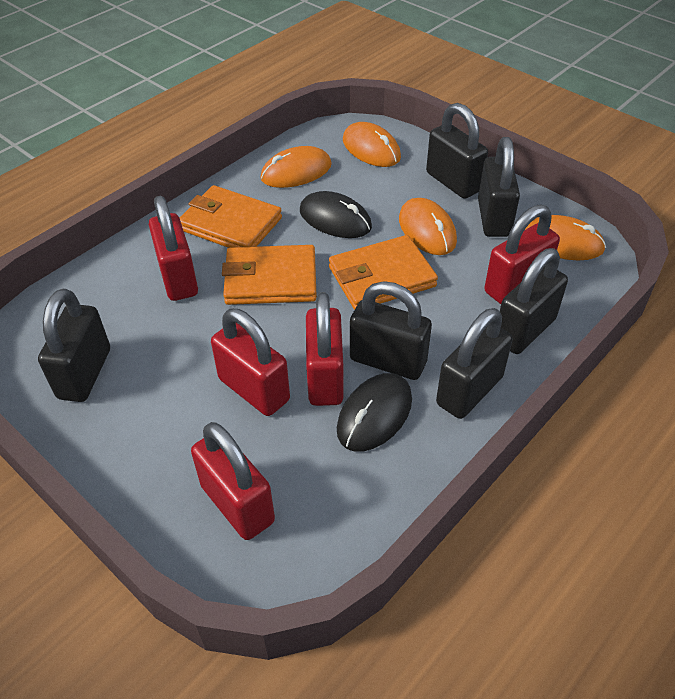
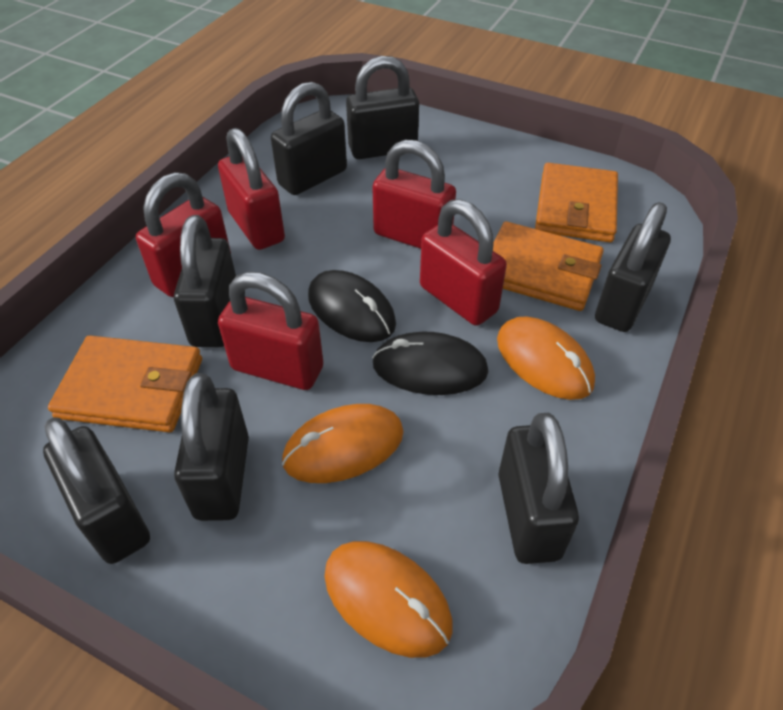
black padlock: 6 -> 7
orange mouse: 4 -> 3

